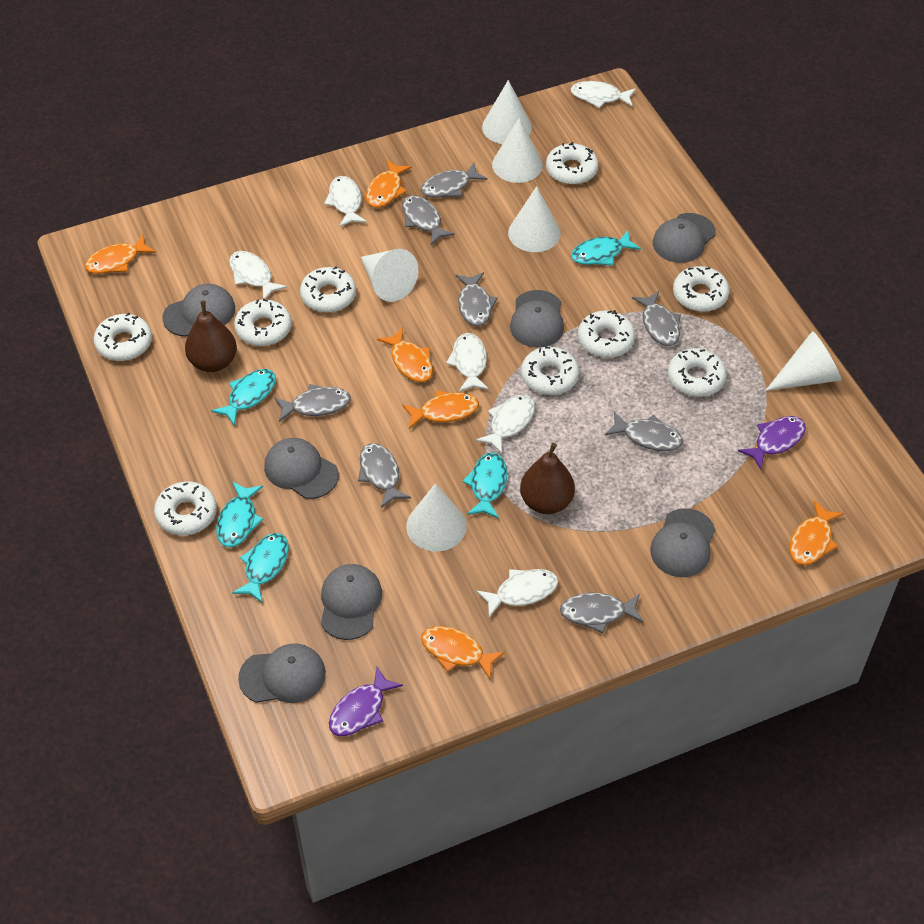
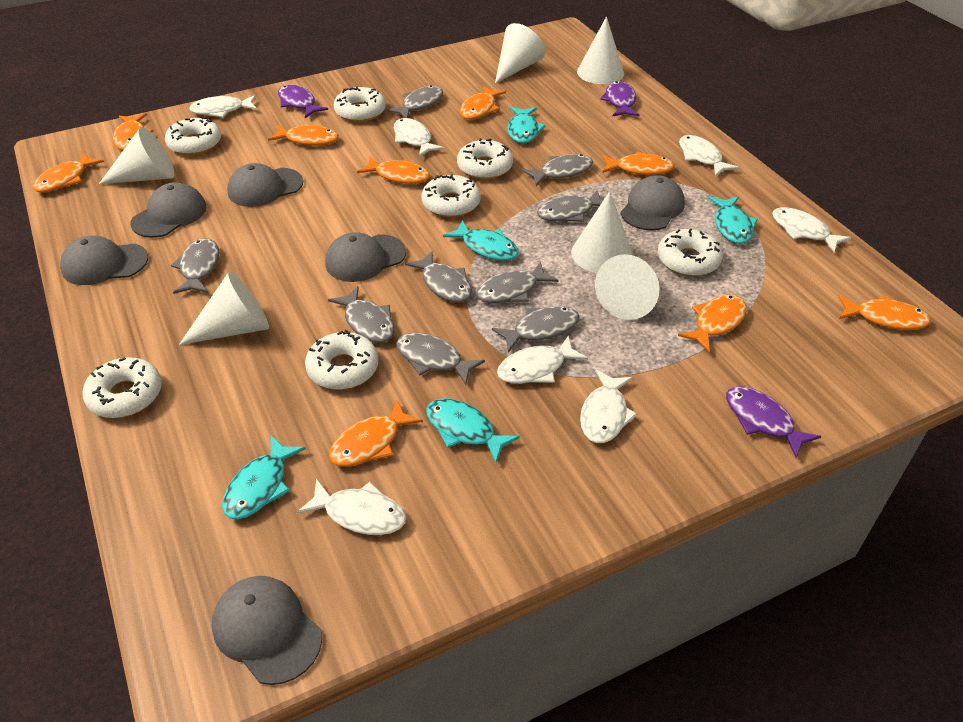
brown pear: 2 -> 0
grey cap: 7 -> 6
grey fish: 8 -> 9
orange fish: 6 -> 9
purple fish: 2 -> 3
white donut: 9 -> 7
white fish: 6 -> 7

